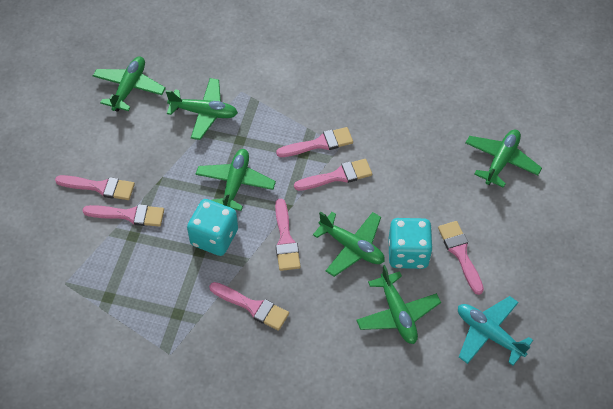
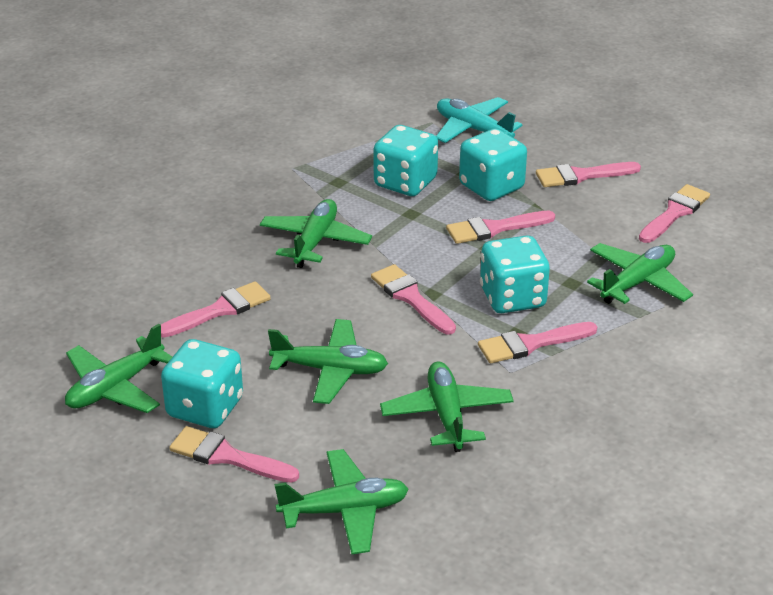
turquoise dice: 2 -> 4

